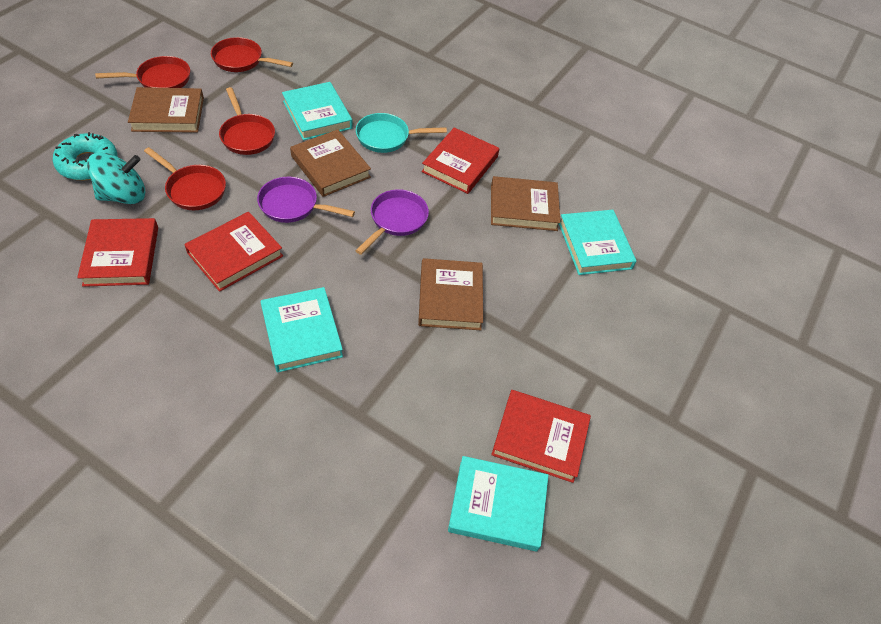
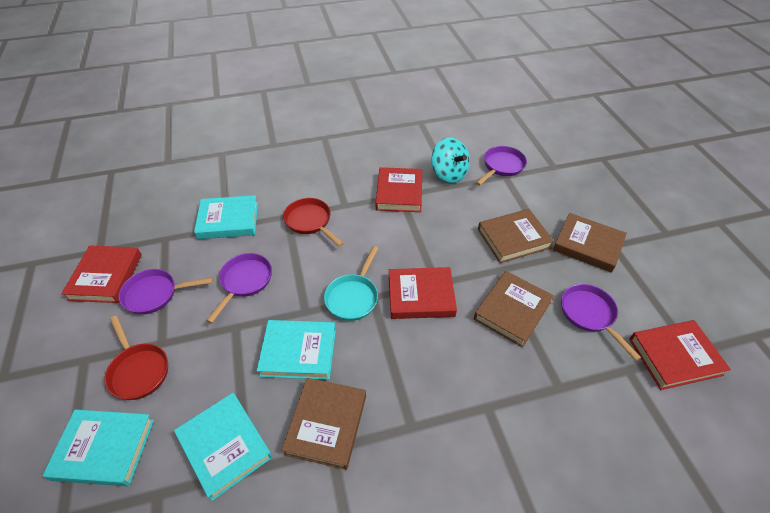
purple pan: 2 -> 4
red pan: 4 -> 2
turquoise donut: 1 -> 0

